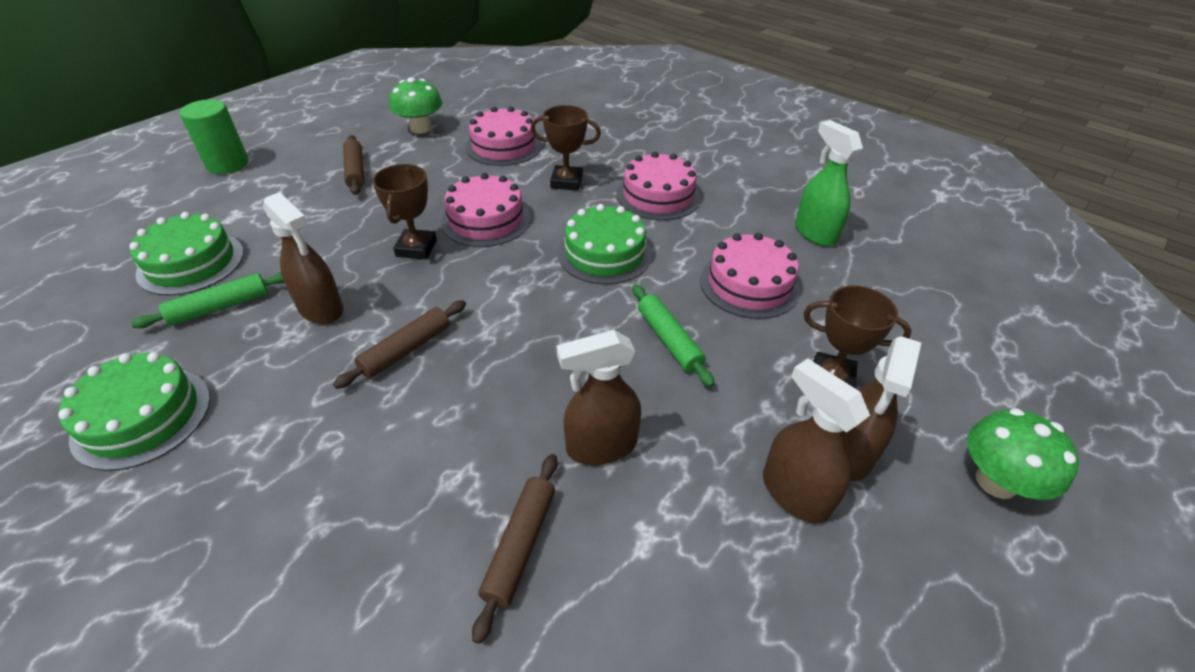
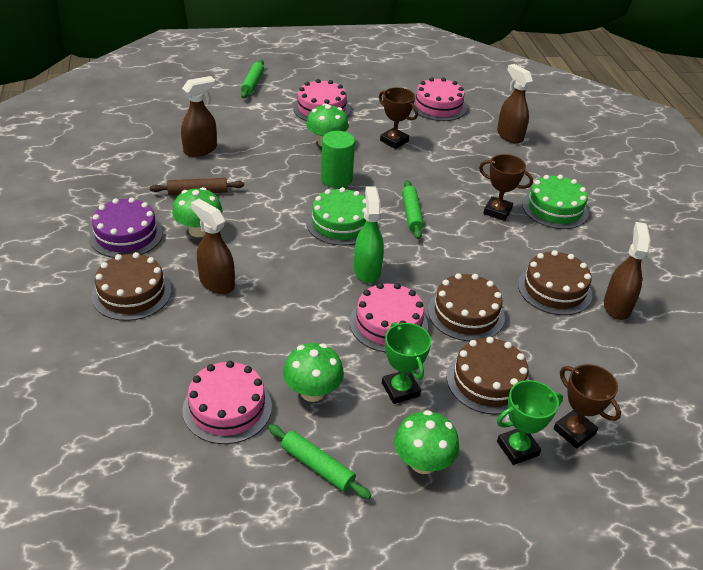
brown cake: 0 -> 4
brown rolling pin: 3 -> 1
green cake: 3 -> 2
green mushroom: 2 -> 4
green rolling pin: 2 -> 3
green trophy: 0 -> 2
purple cake: 0 -> 1

